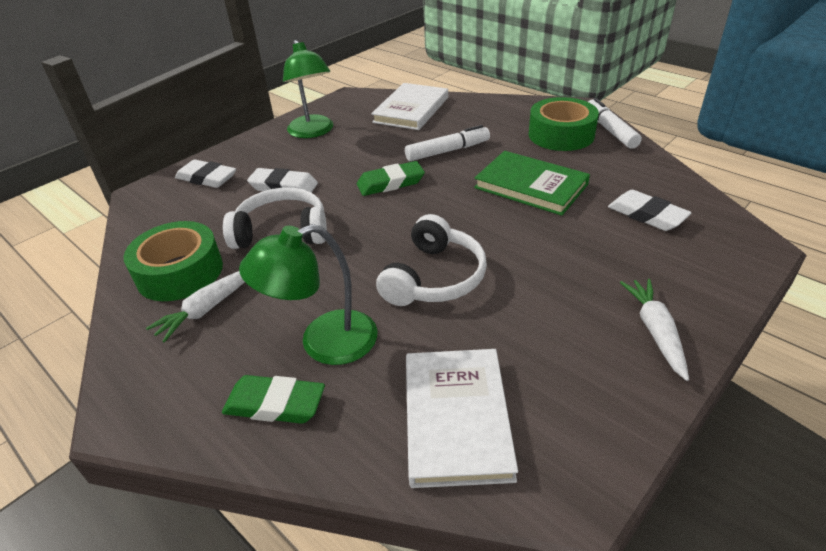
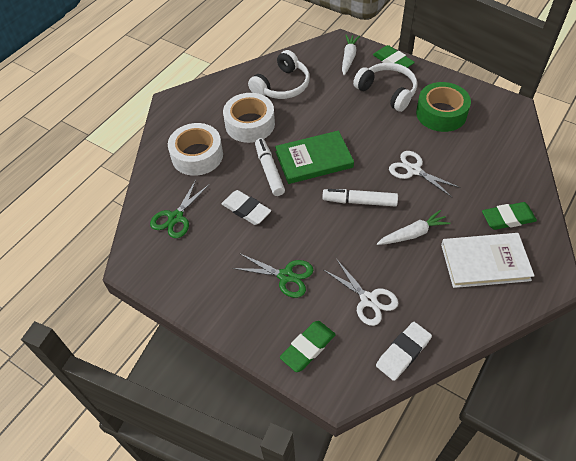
green eraser: 2 -> 3
green lamp: 2 -> 0
green scissors: 0 -> 2
green tape: 2 -> 1
white book: 2 -> 1
white eraser: 3 -> 2
white scissors: 0 -> 2
white tape: 0 -> 2

